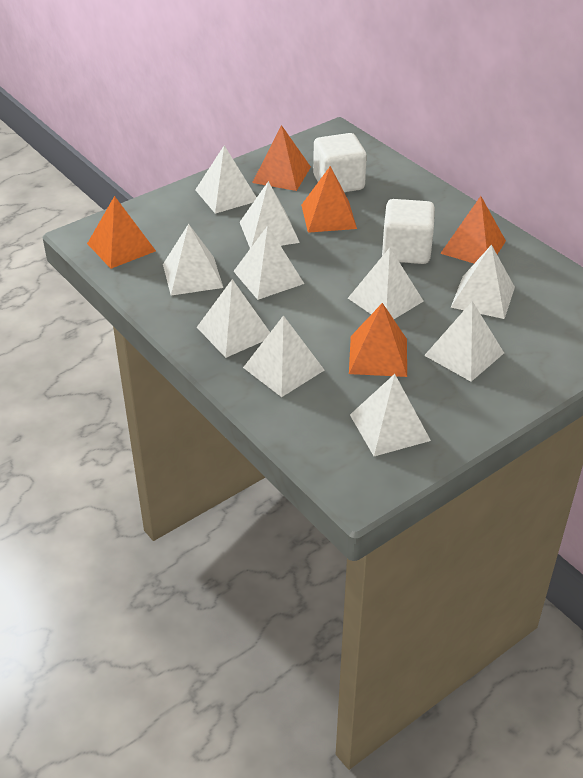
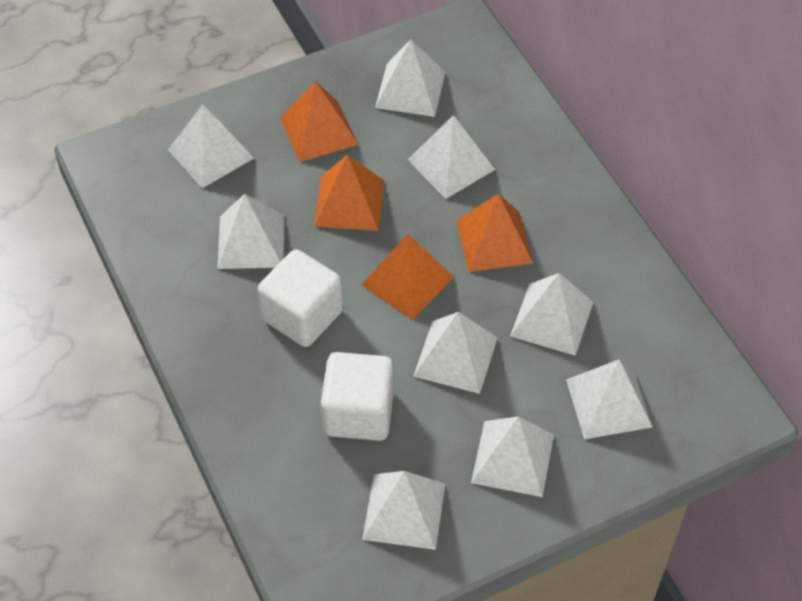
orange pyramid: 5 -> 4
white pyramid: 10 -> 9

